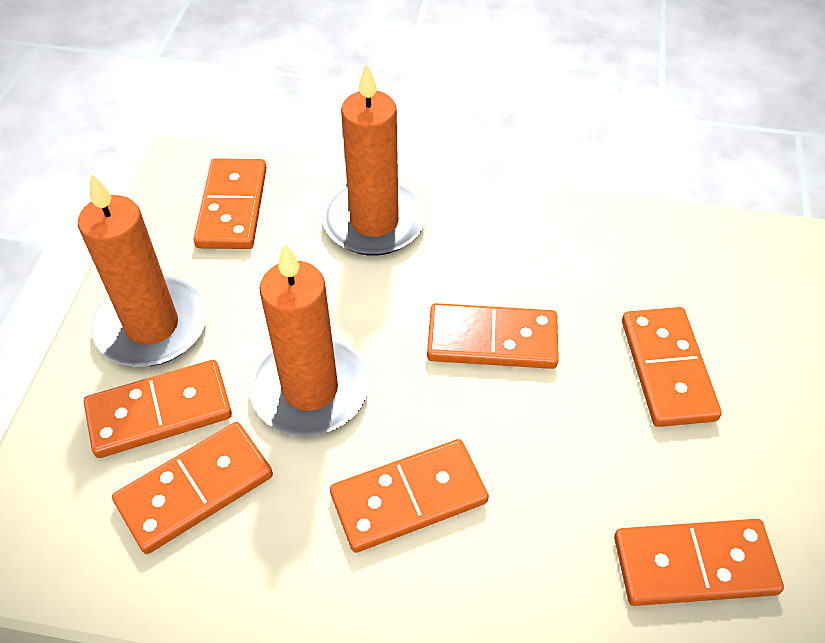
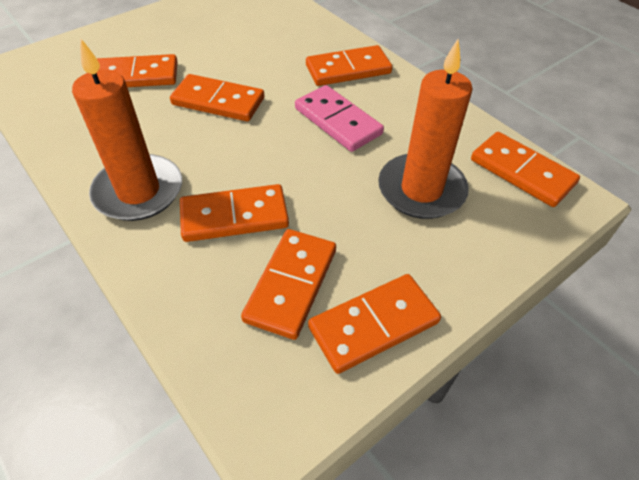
orange candle: 3 -> 2
pink domino: 0 -> 1

